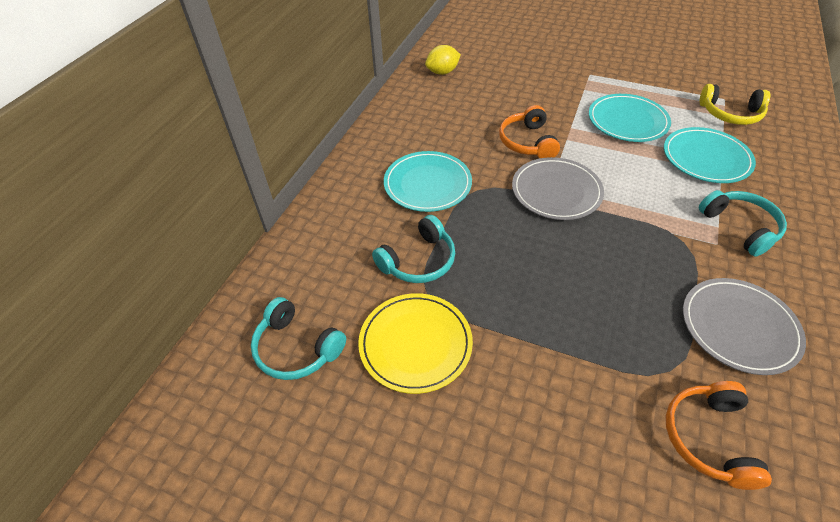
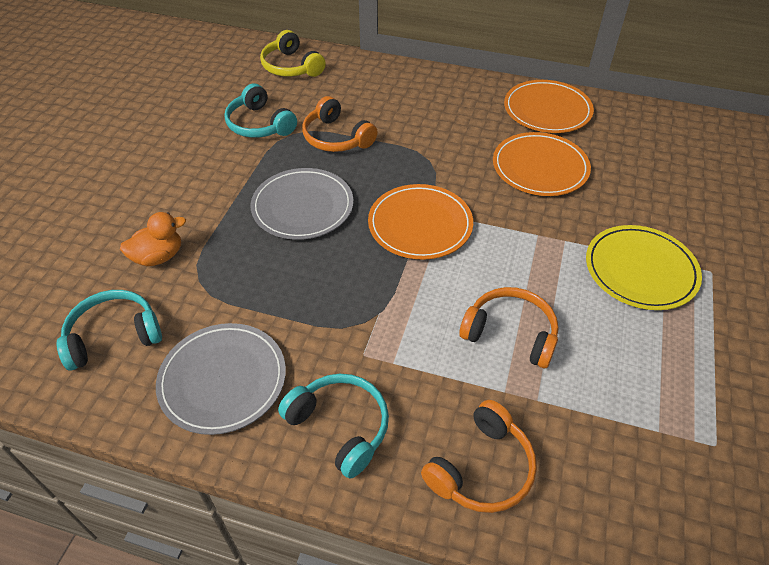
orange duck: 0 -> 1
orange headphones: 2 -> 3
orange plate: 0 -> 3
turquoise plate: 3 -> 0
yellow lemon: 1 -> 0

